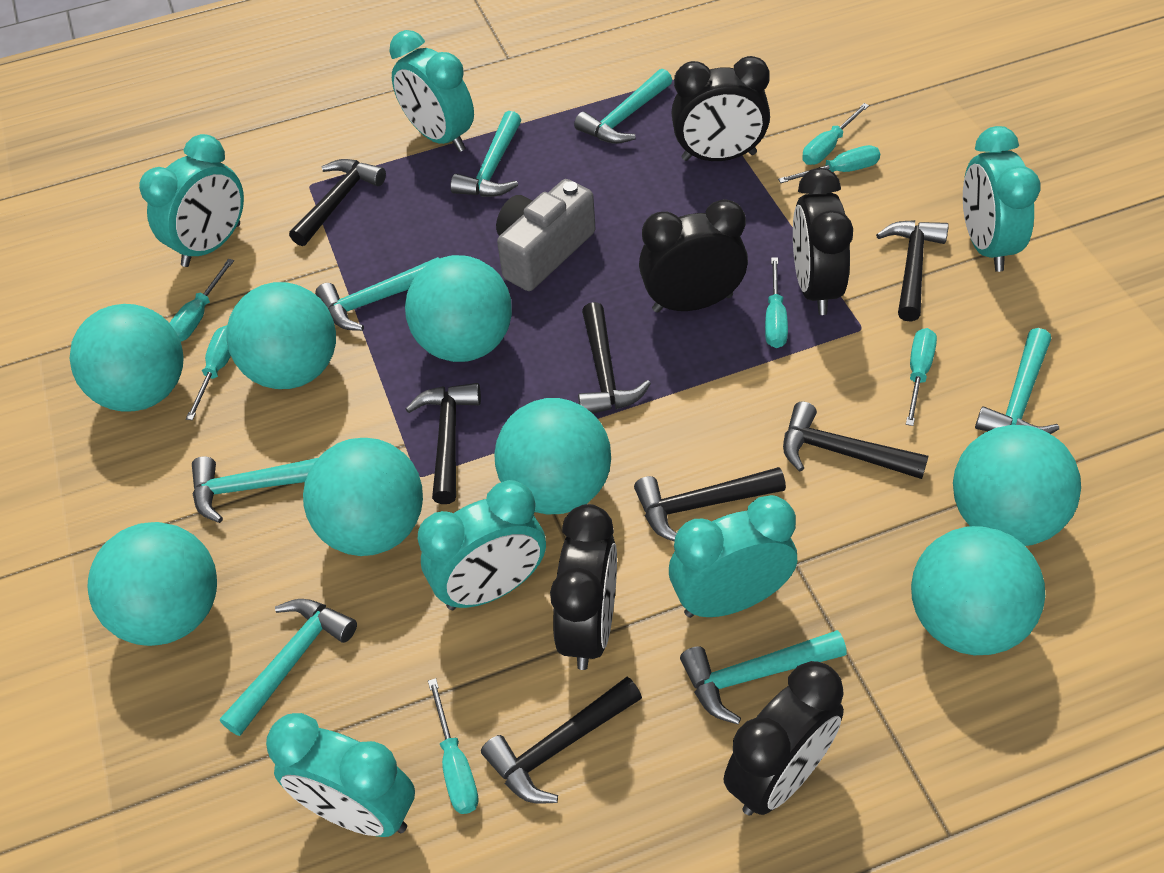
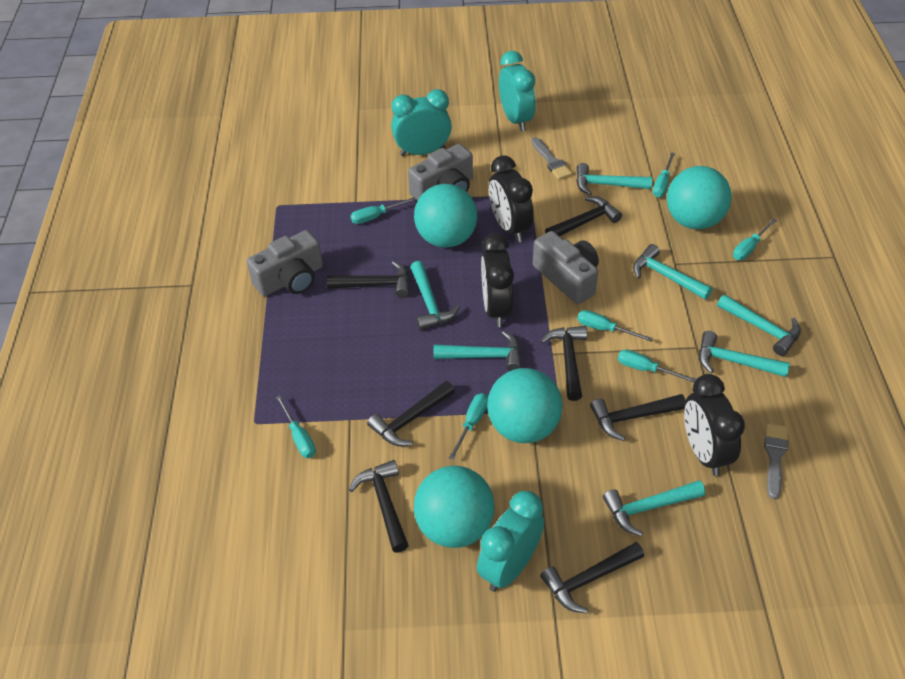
black clock: 5 -> 3
grey brush: 0 -> 2
grey camera: 1 -> 3
turquoise ball: 8 -> 4
turquoise clock: 6 -> 3

